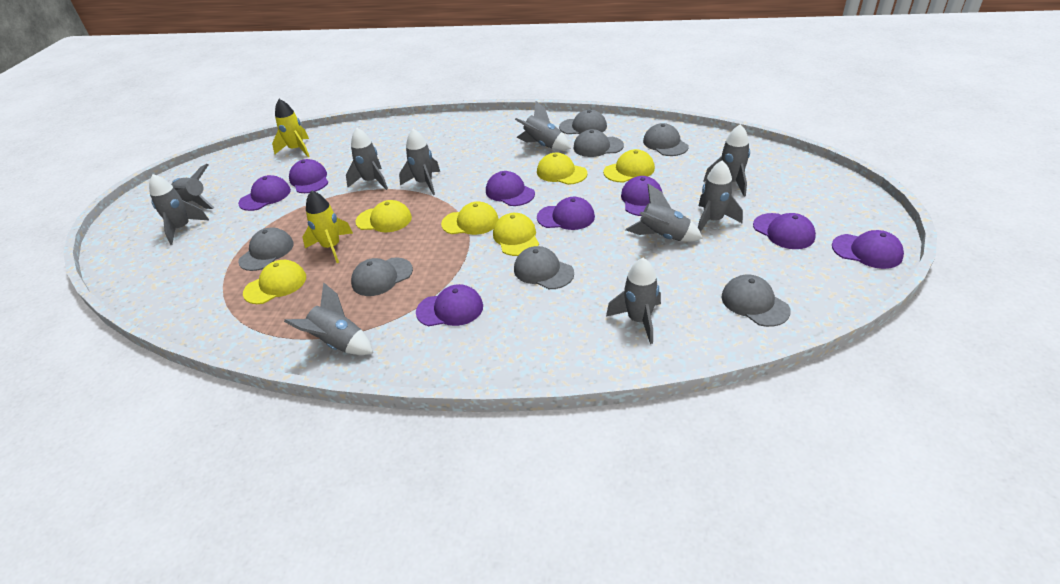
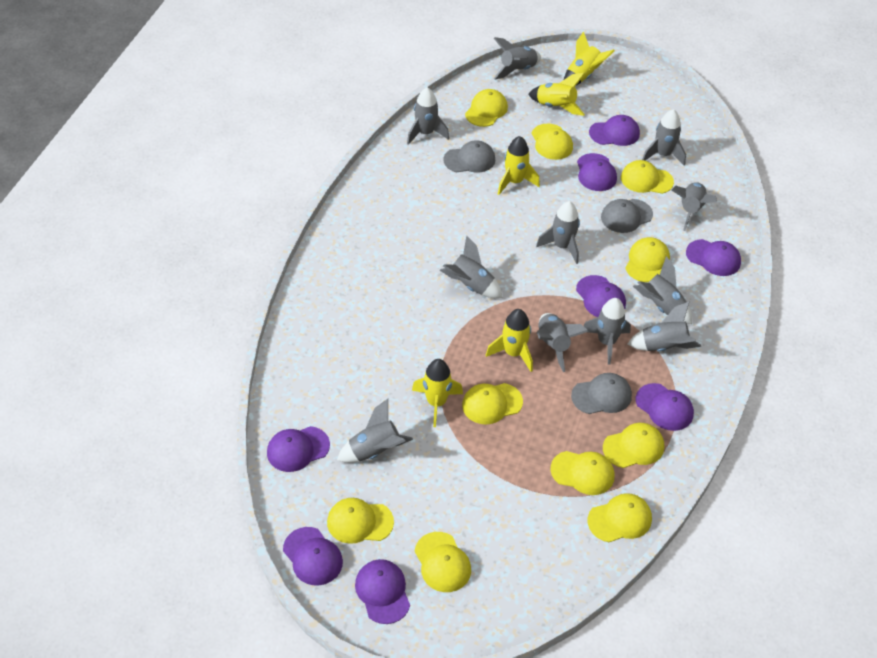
grey cap: 7 -> 3
grey rocket: 10 -> 11
yellow cap: 6 -> 10
yellow rocket: 2 -> 5

